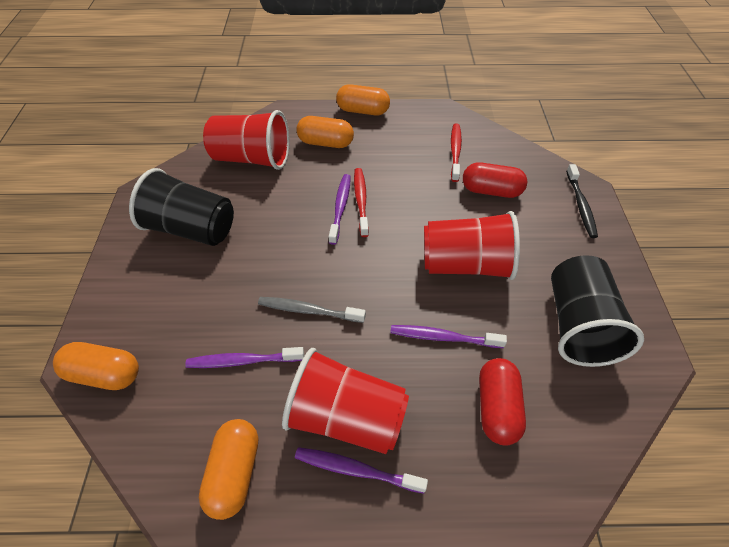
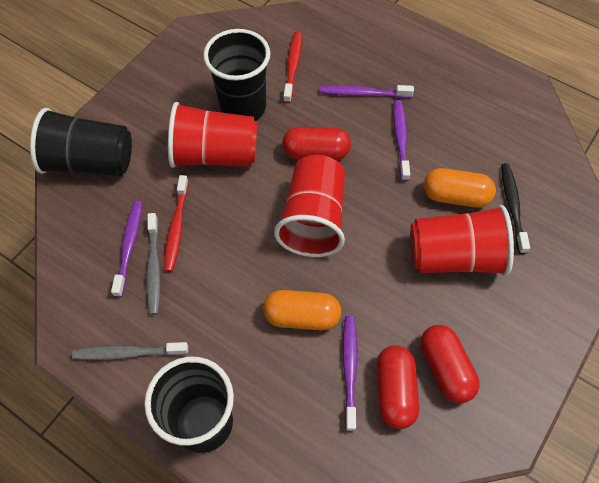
black cup: 2 -> 3
grey toothbrush: 1 -> 2
orange capsule: 4 -> 2
red capsule: 2 -> 3

